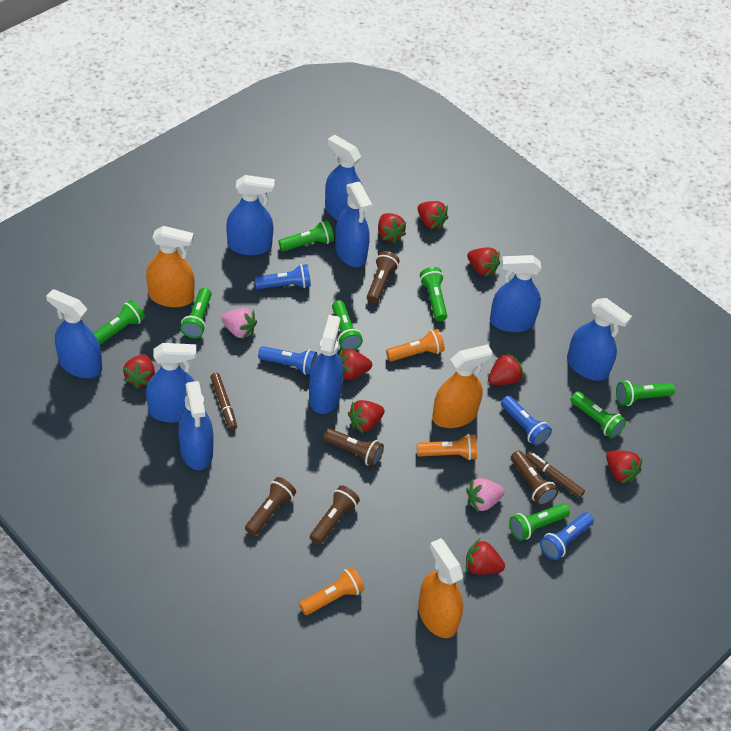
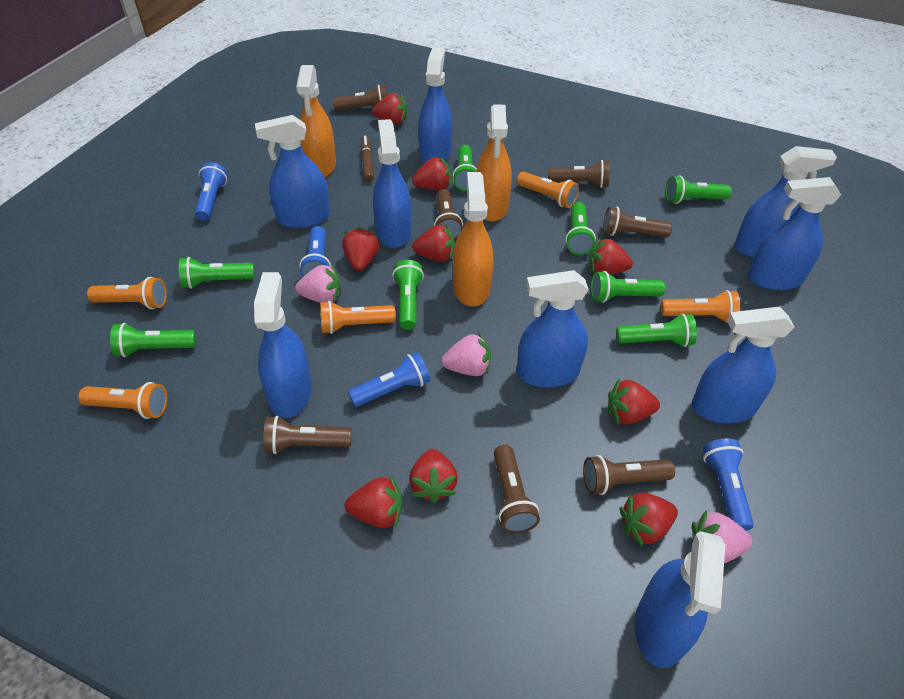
brown flashlight: 5 -> 7
brown marker: 2 -> 1
orange flashlight: 3 -> 5
pink strawberry: 2 -> 3

